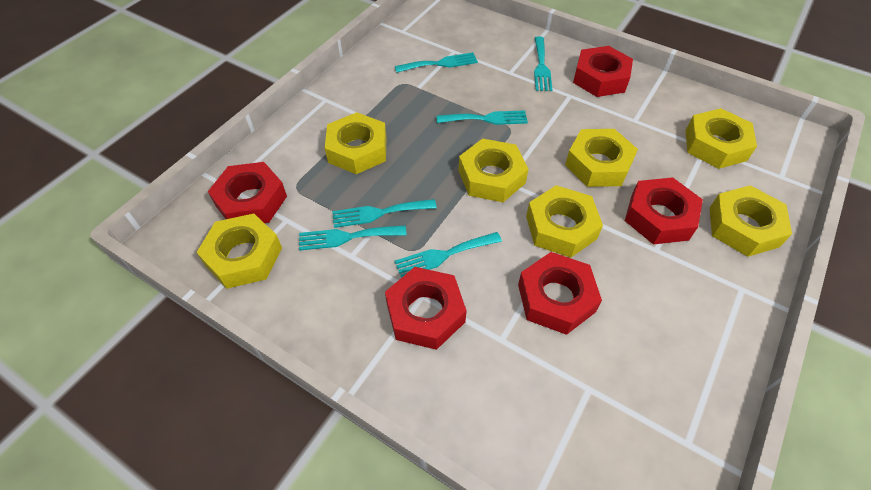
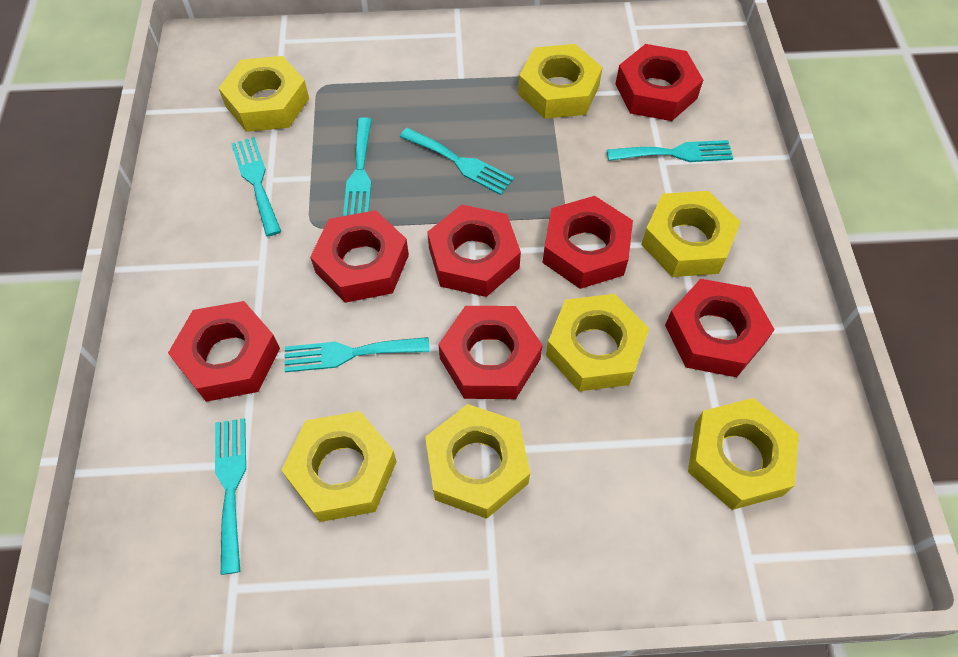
red nut: 5 -> 7

